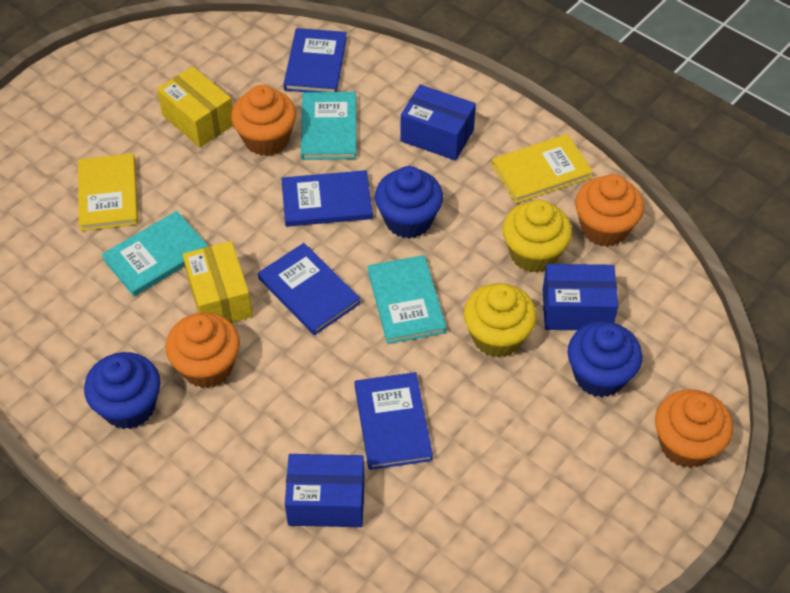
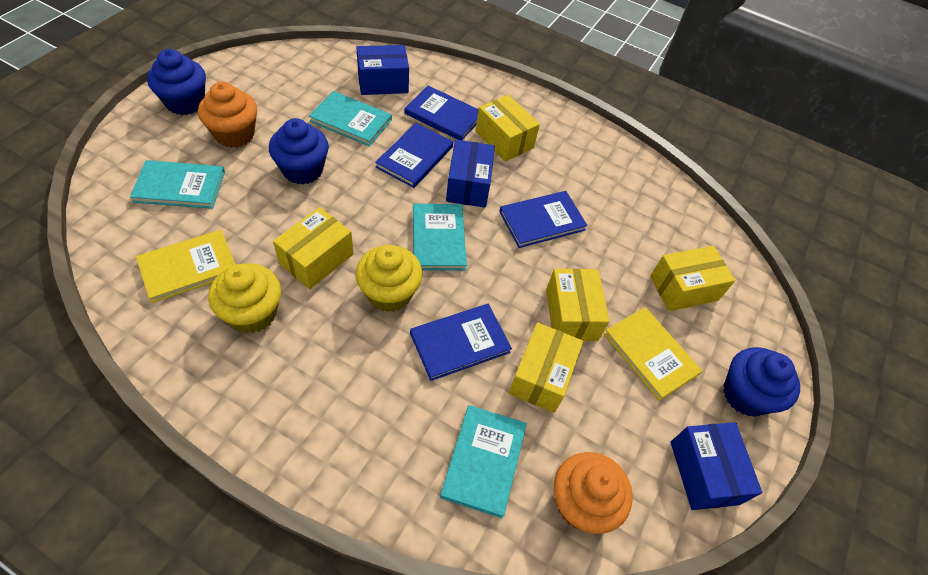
orange cupcake: 4 -> 2
turquoise book: 3 -> 4
yellow box: 2 -> 5

